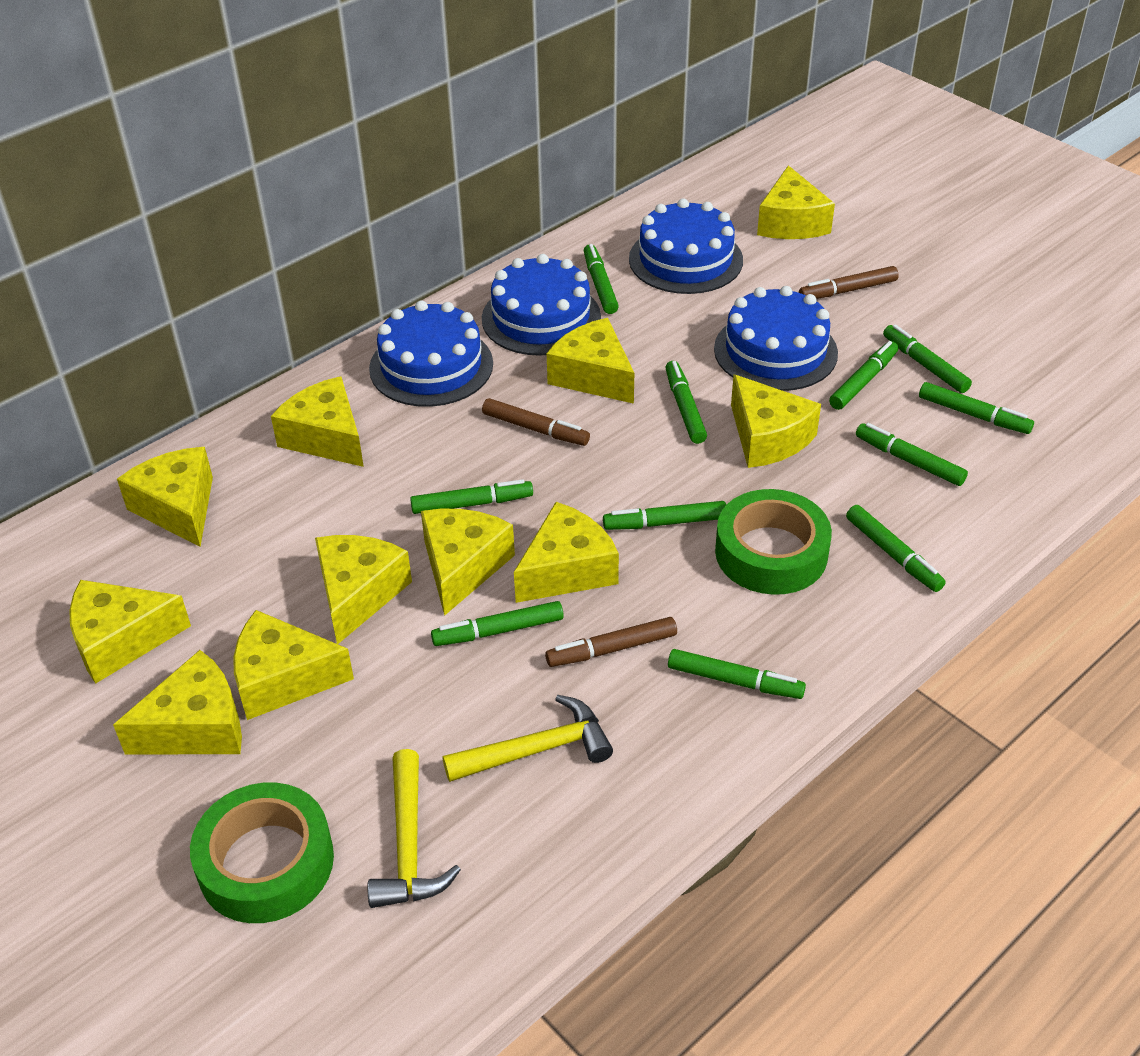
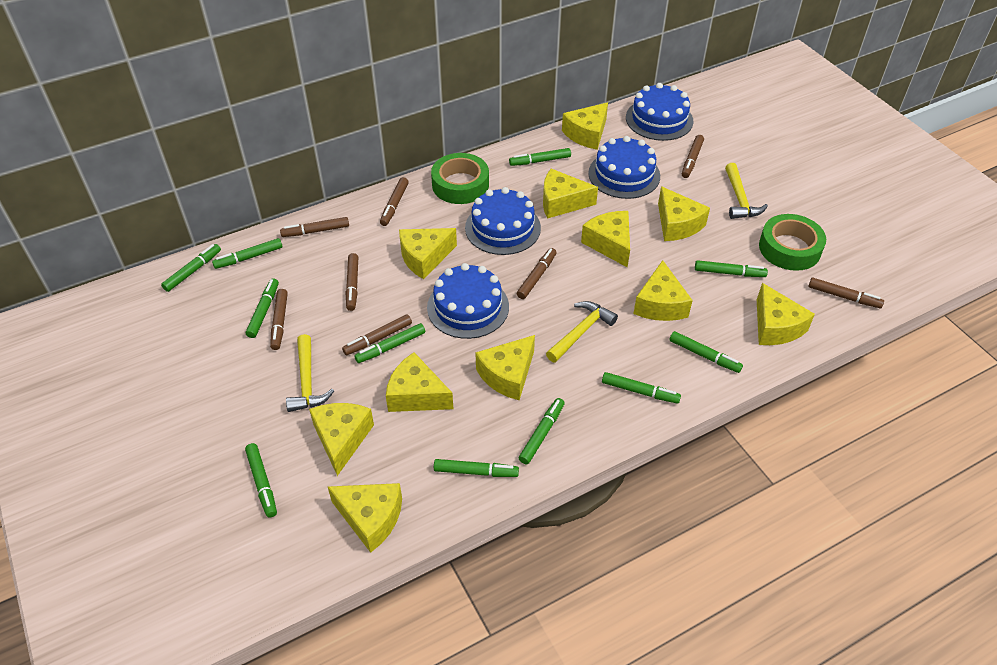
brown marker: 3 -> 8
yellow hammer: 2 -> 3

